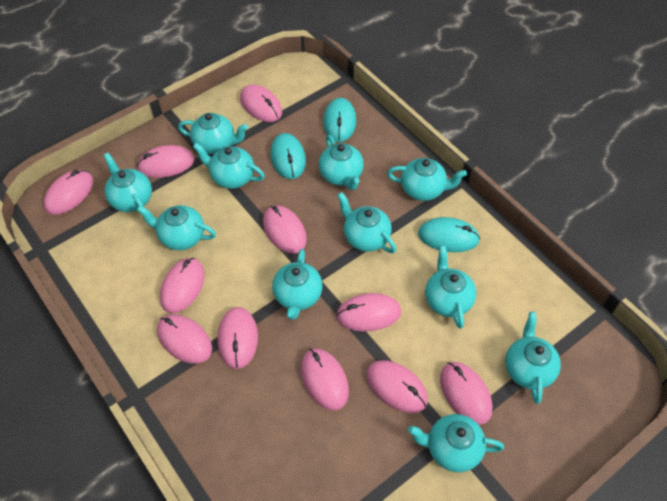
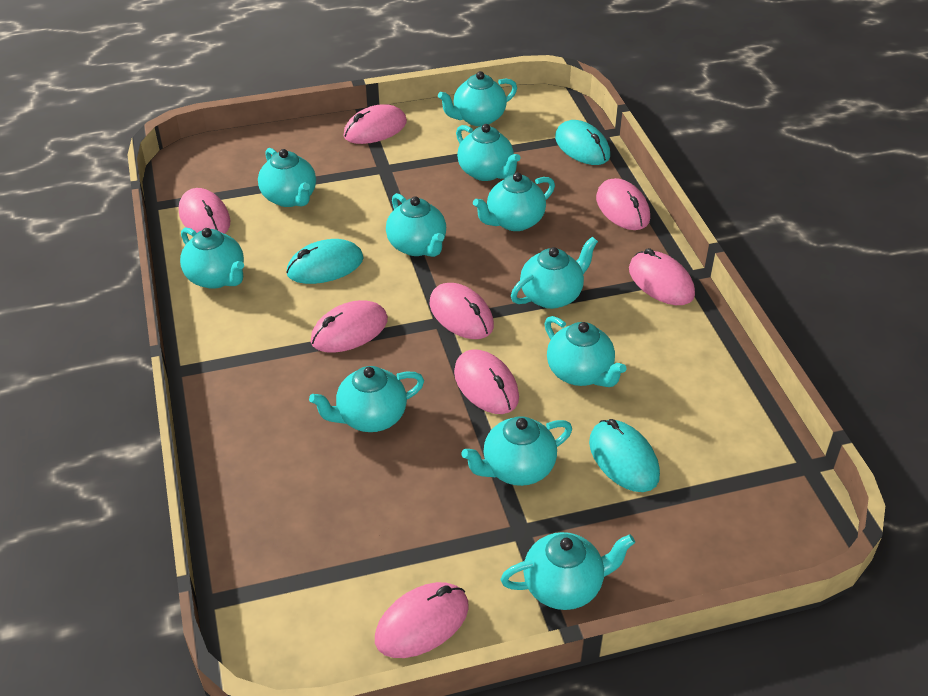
pink mouse: 11 -> 8

